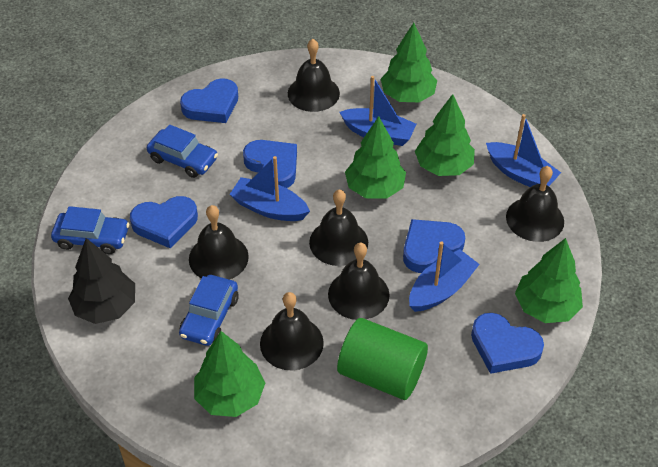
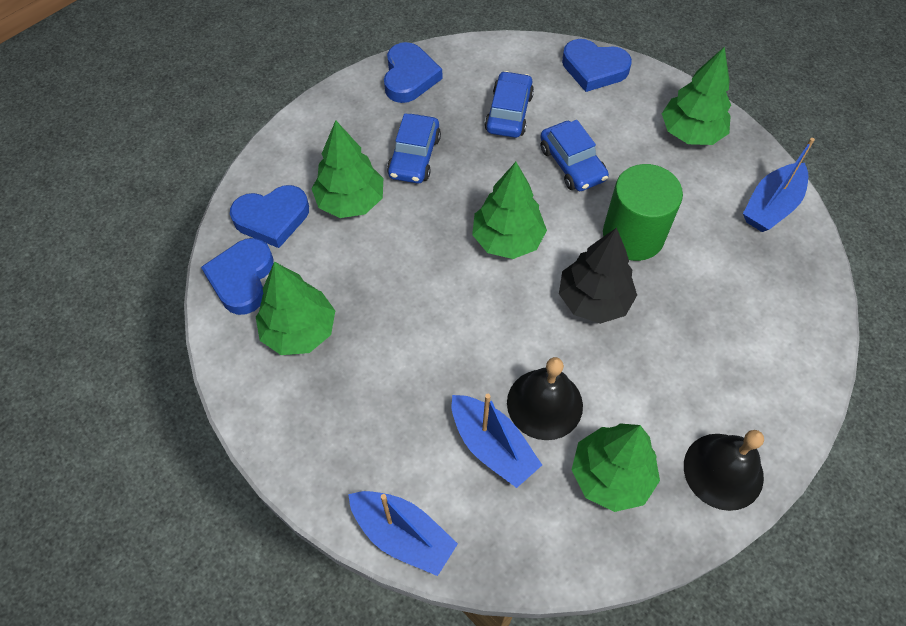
black bell: 6 -> 2
blue boat: 4 -> 3
blue heart: 5 -> 4

